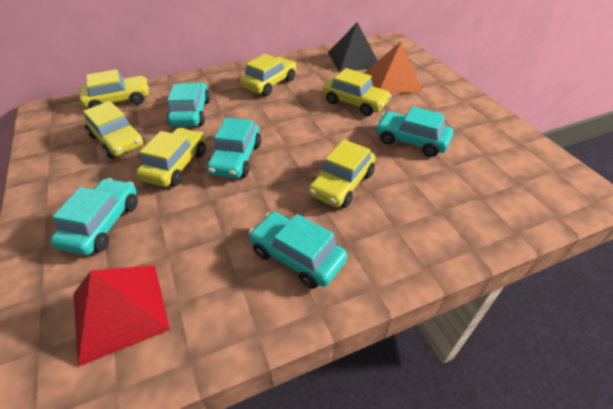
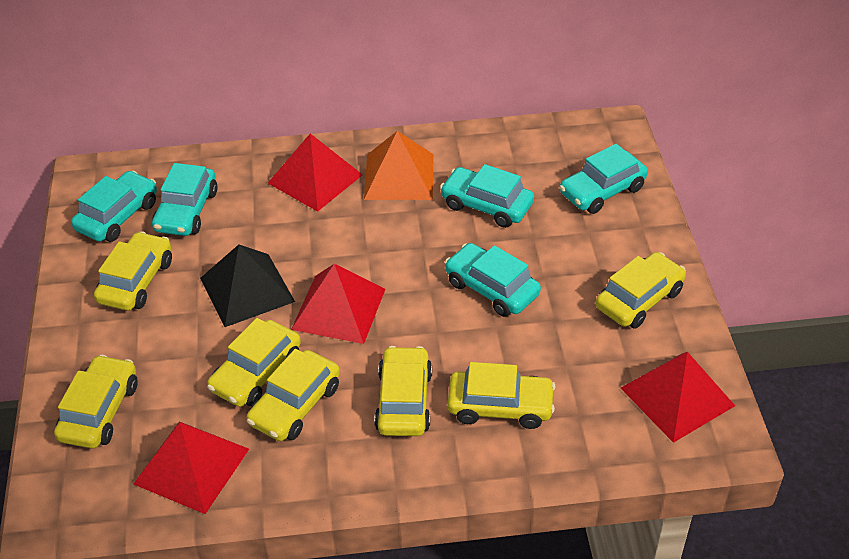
red pyramid: 1 -> 4
yellow car: 6 -> 7

